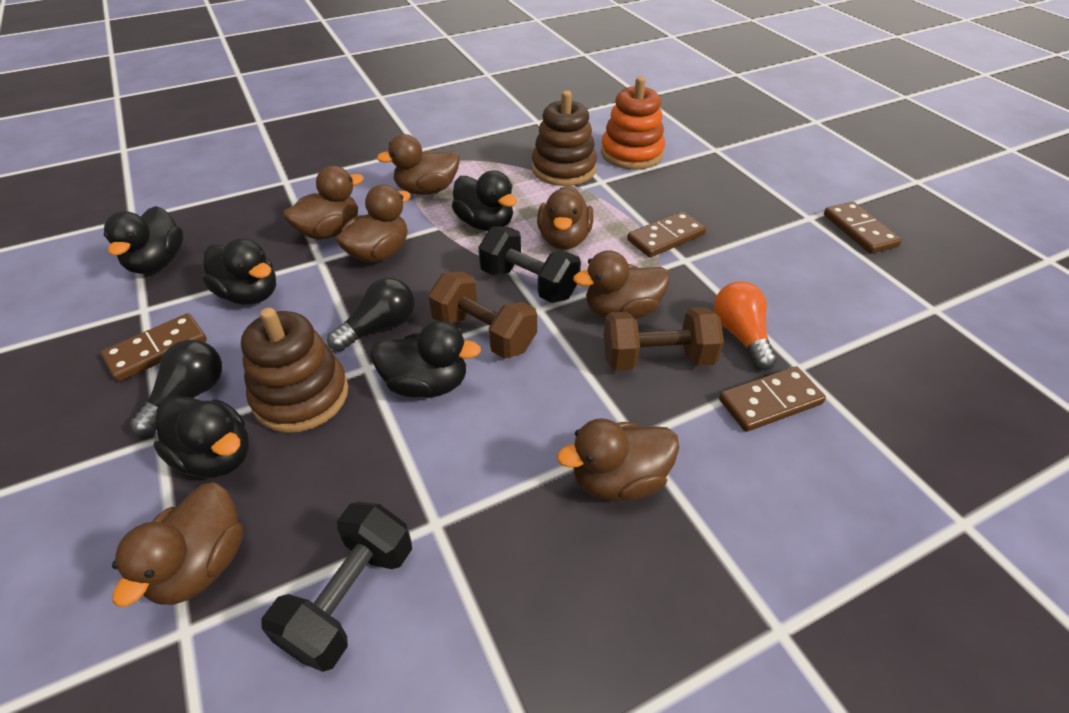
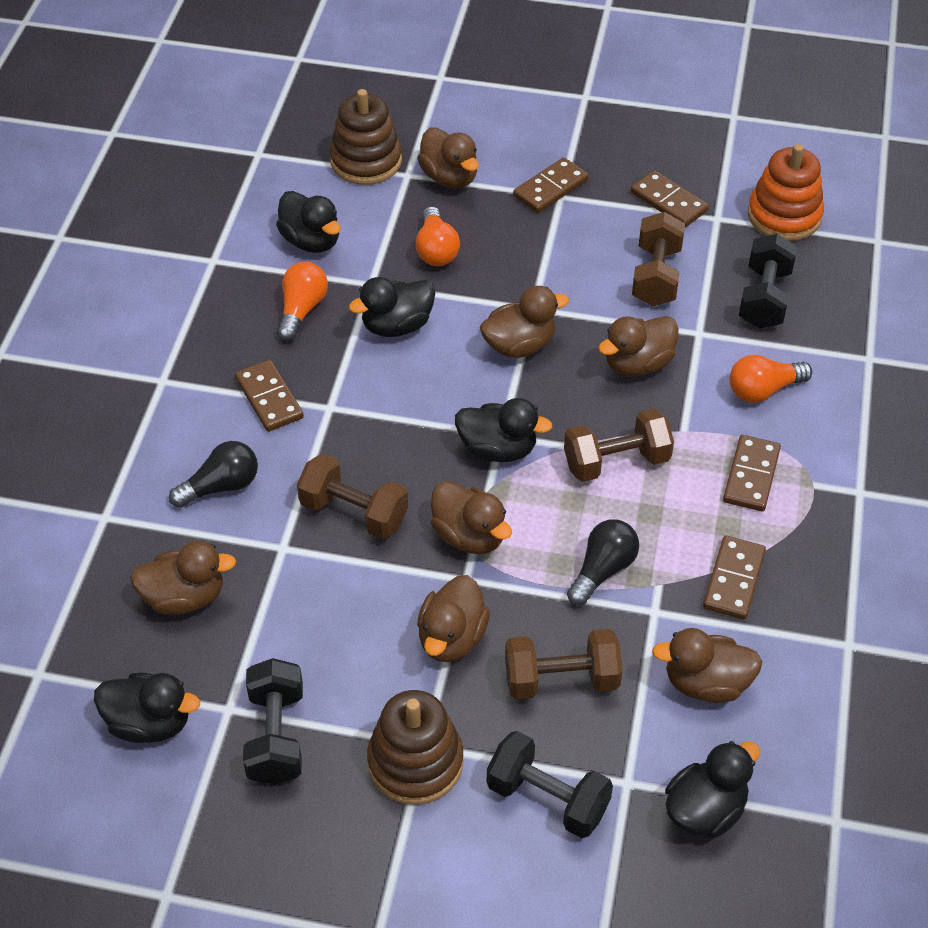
black dumbbell: 2 -> 3
brown domino: 4 -> 5
brown dumbbell: 2 -> 4
orange light bulb: 1 -> 3

